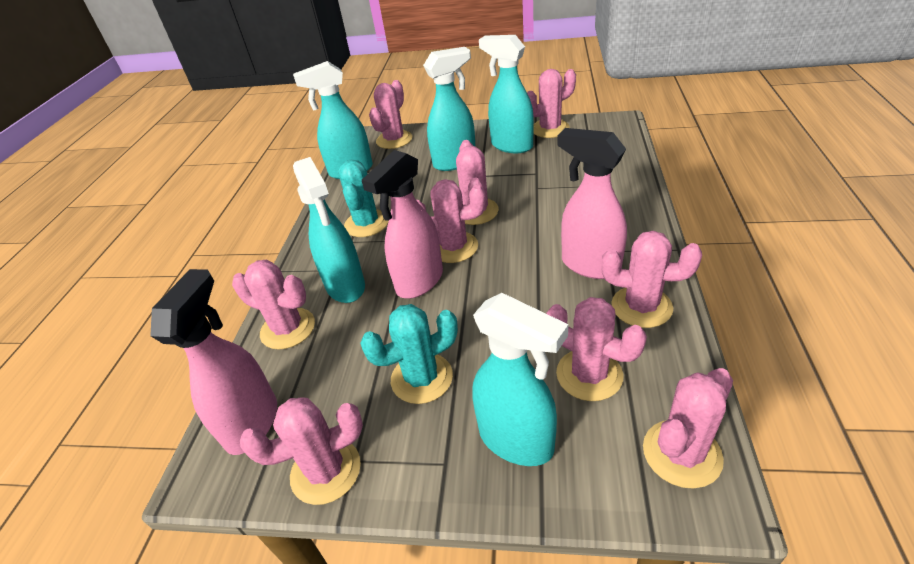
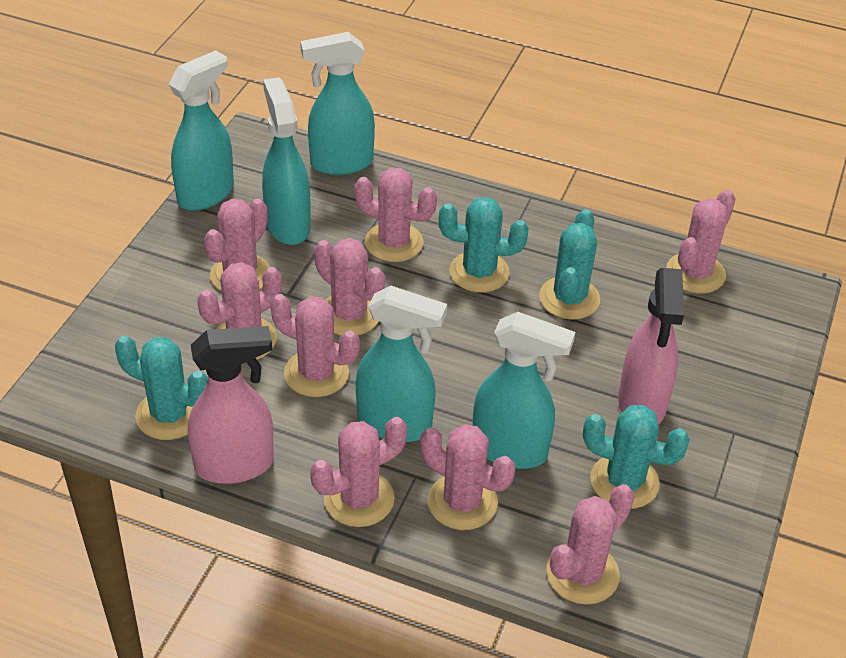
pink spray bottle: 3 -> 2
turquoise cactus: 2 -> 4

